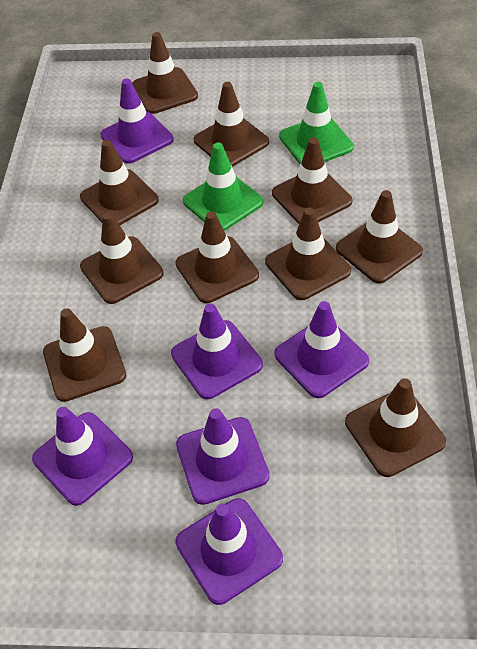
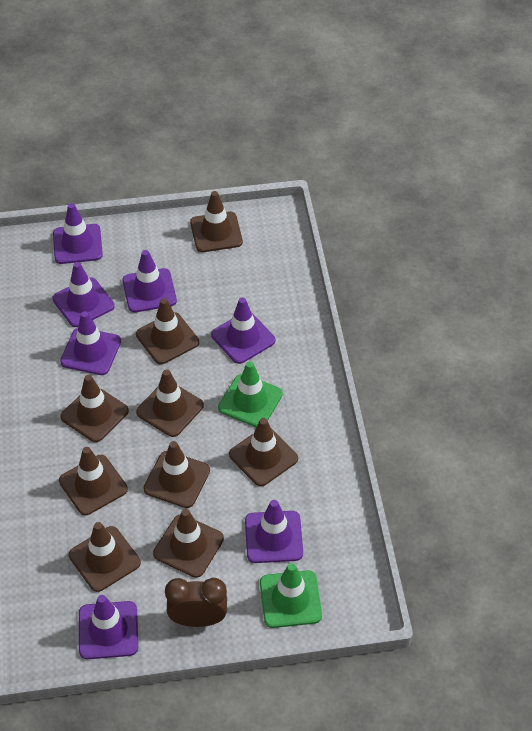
brown clock: 0 -> 1
brown traffic cone: 10 -> 9
purple traffic cone: 6 -> 7

